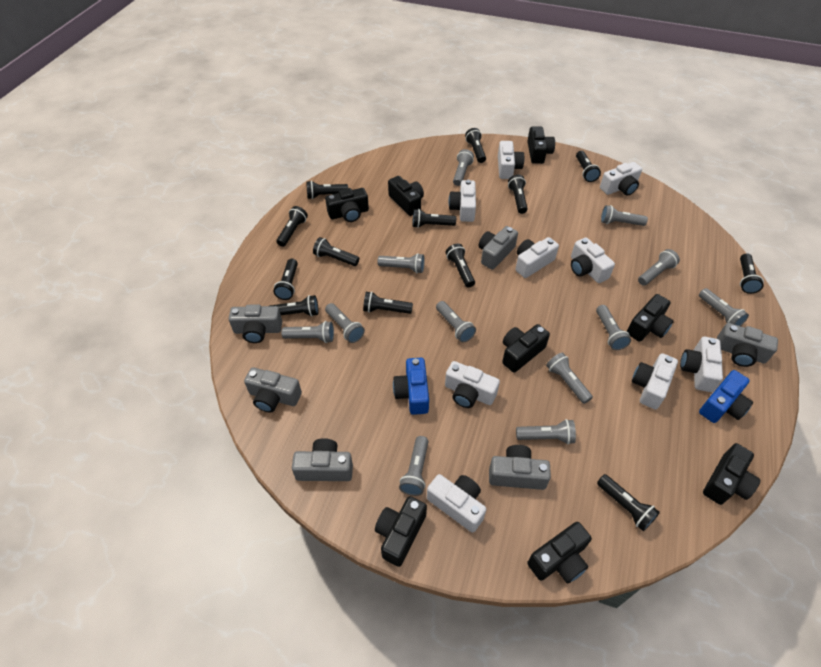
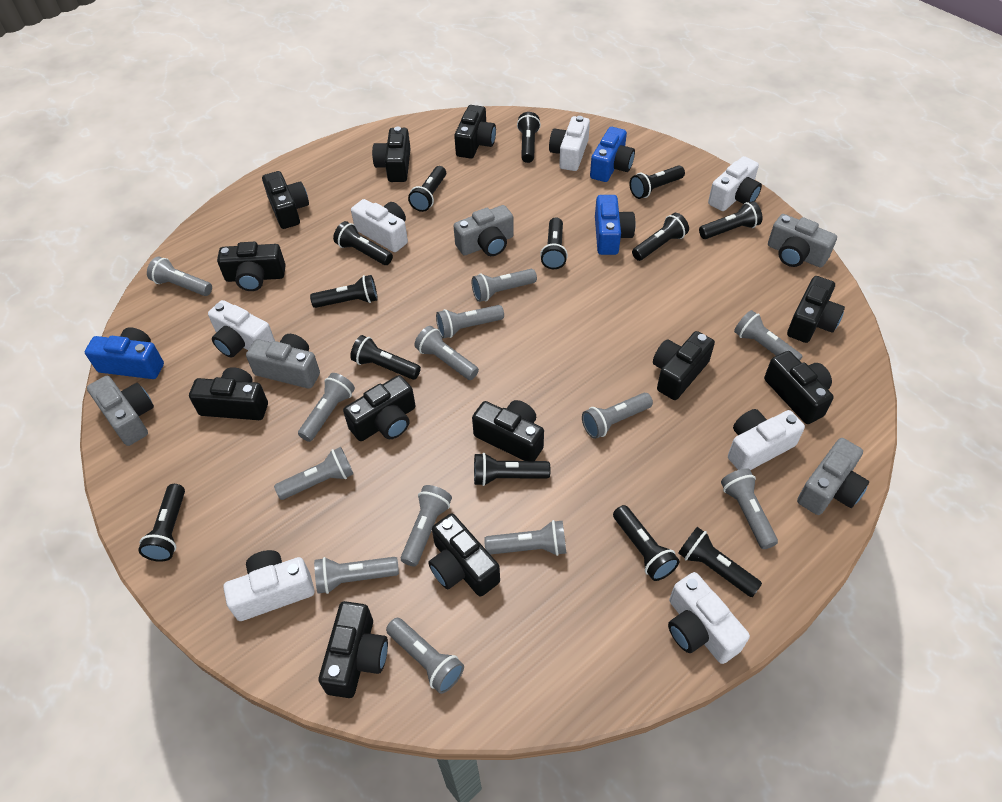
black camera: 8 -> 12
blue camera: 2 -> 3
grey camera: 6 -> 5
grey flashlight: 12 -> 13
white camera: 9 -> 7

